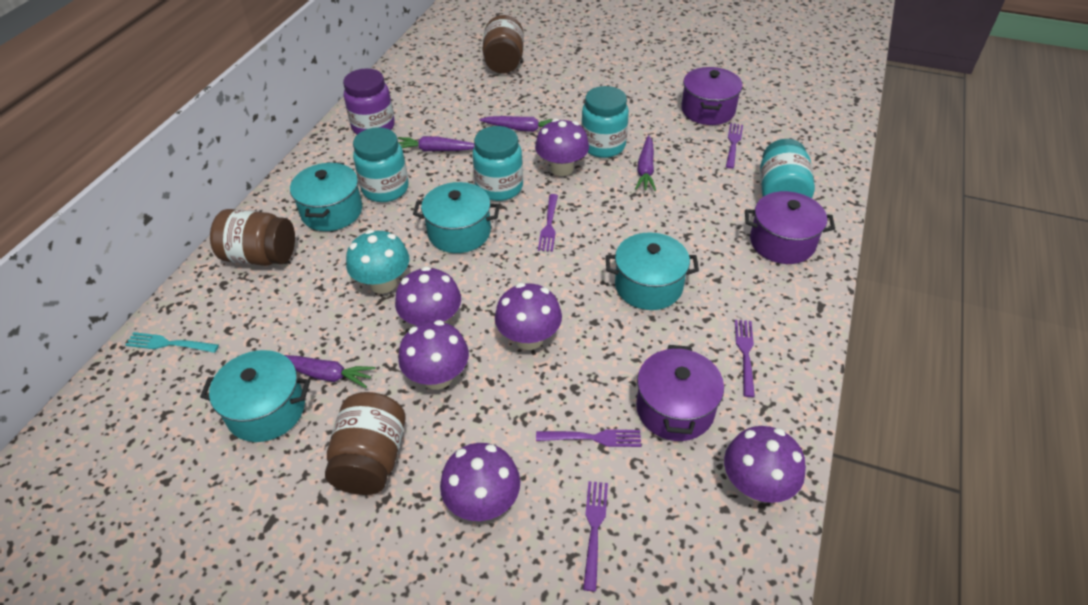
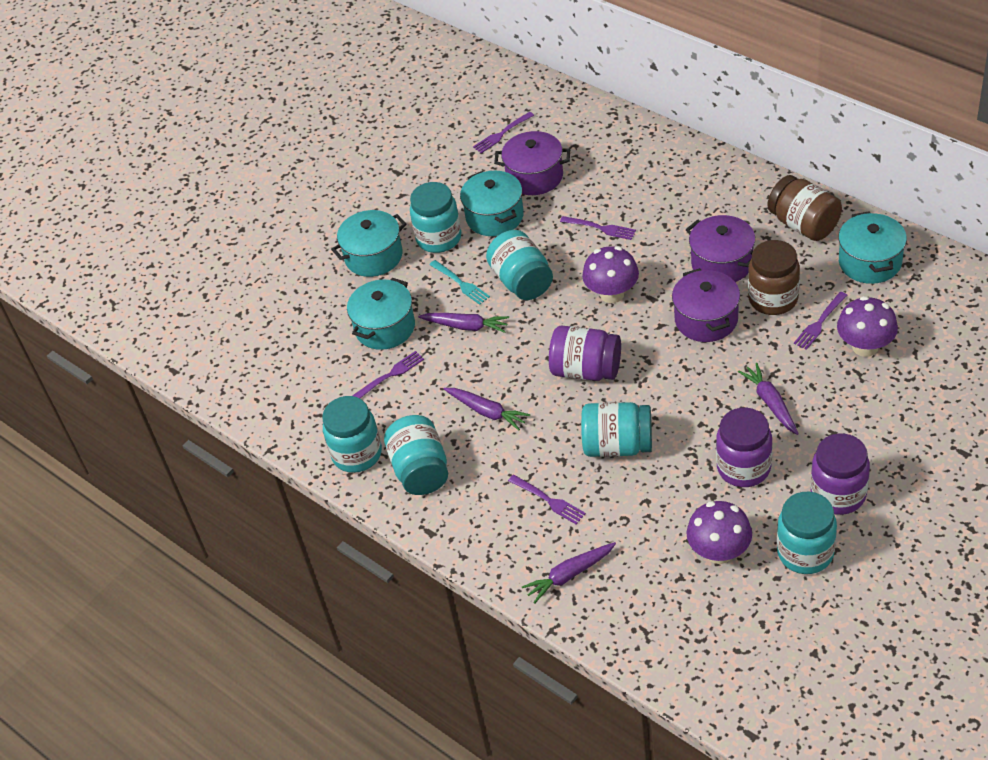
brown jar: 3 -> 2
purple jar: 1 -> 3
purple mushroom: 6 -> 3
turquoise jar: 4 -> 6
turquoise mushroom: 1 -> 0

